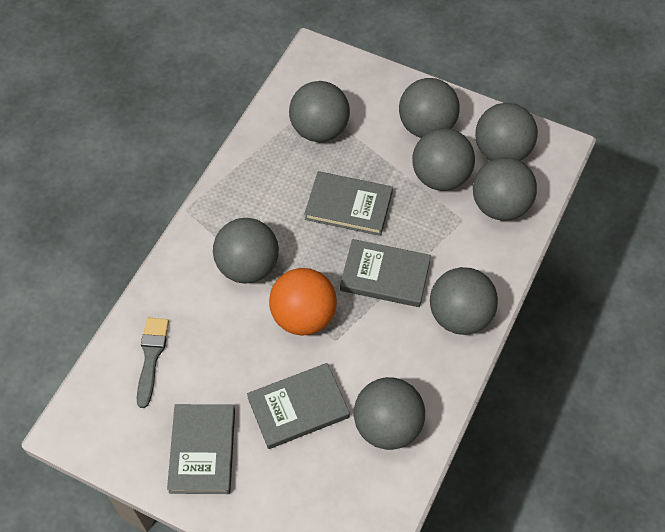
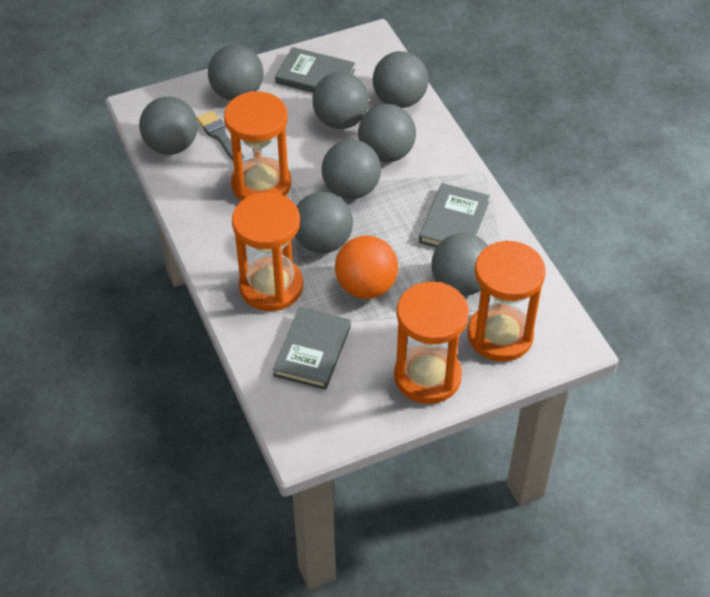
grey book: 4 -> 3
orange hourglass: 0 -> 4

